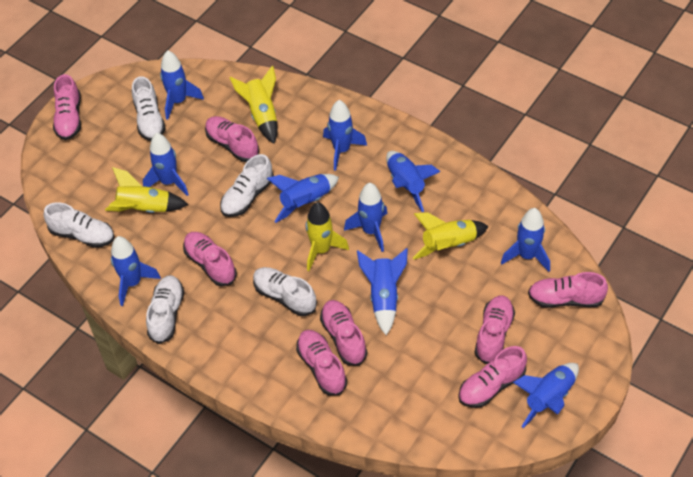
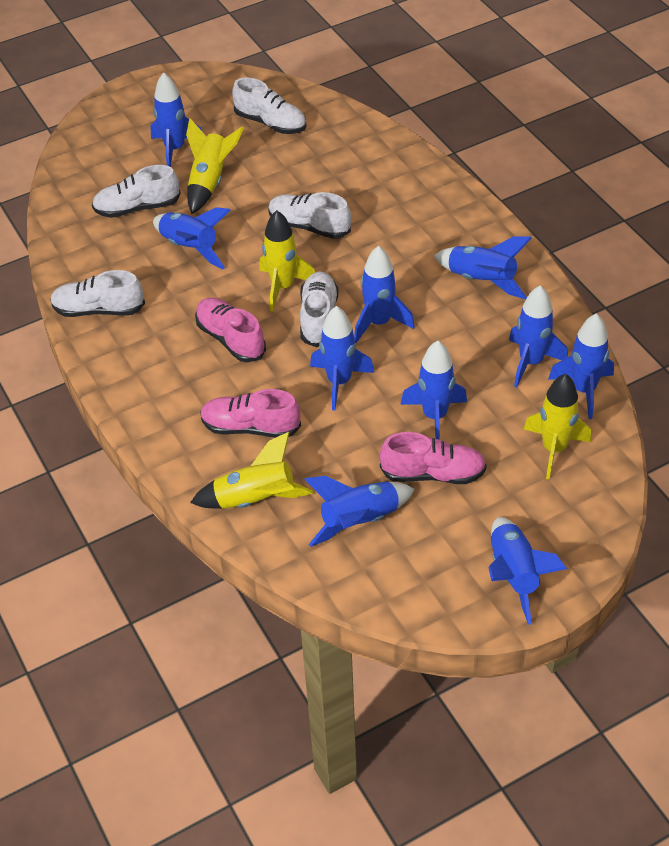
pink shoe: 8 -> 3

